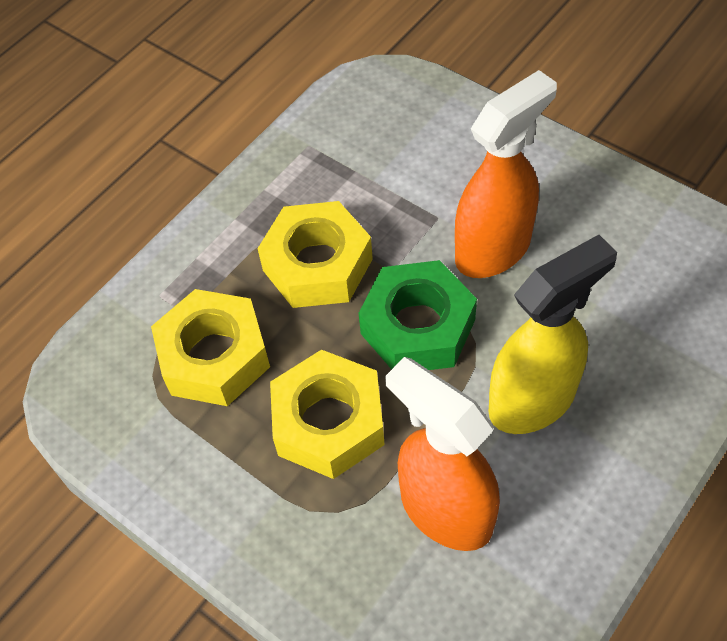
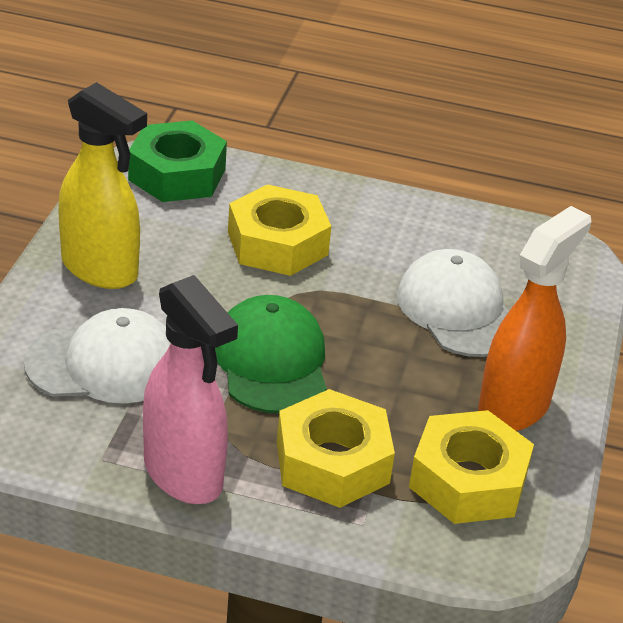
green cap: 0 -> 1
orange spray bottle: 2 -> 1
pink spray bottle: 0 -> 1
white cap: 0 -> 2

